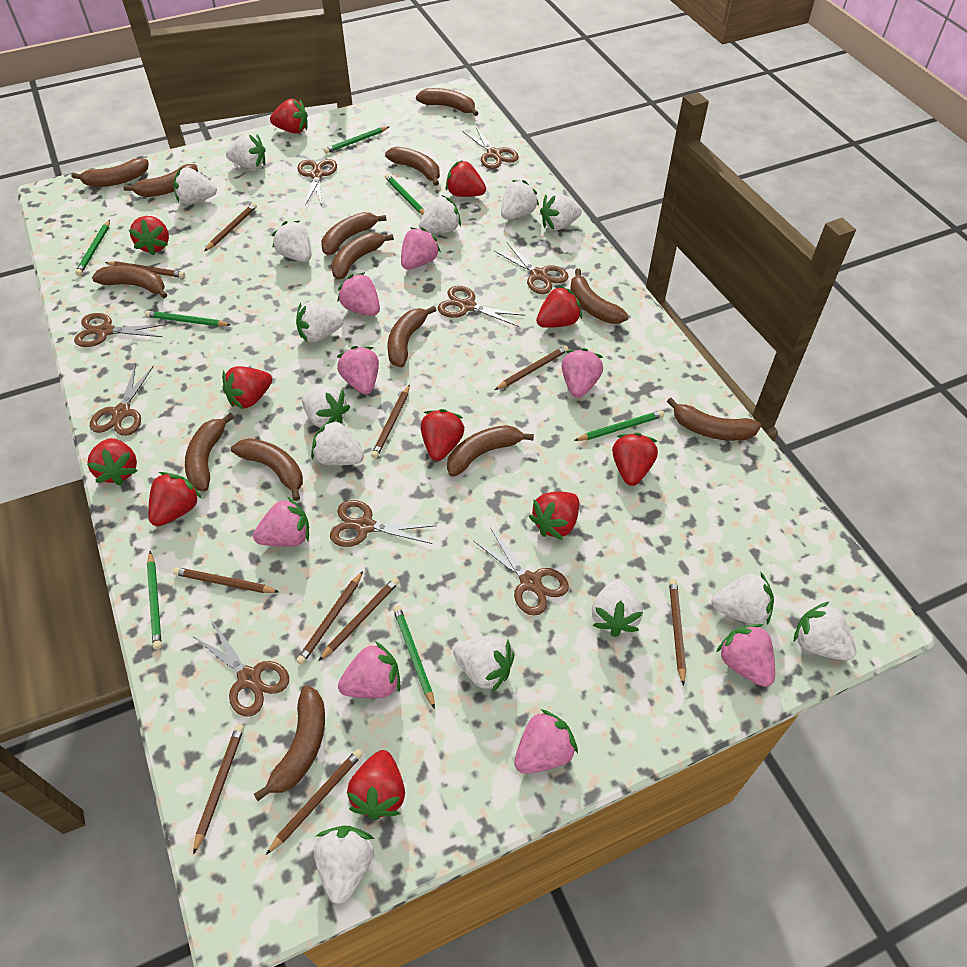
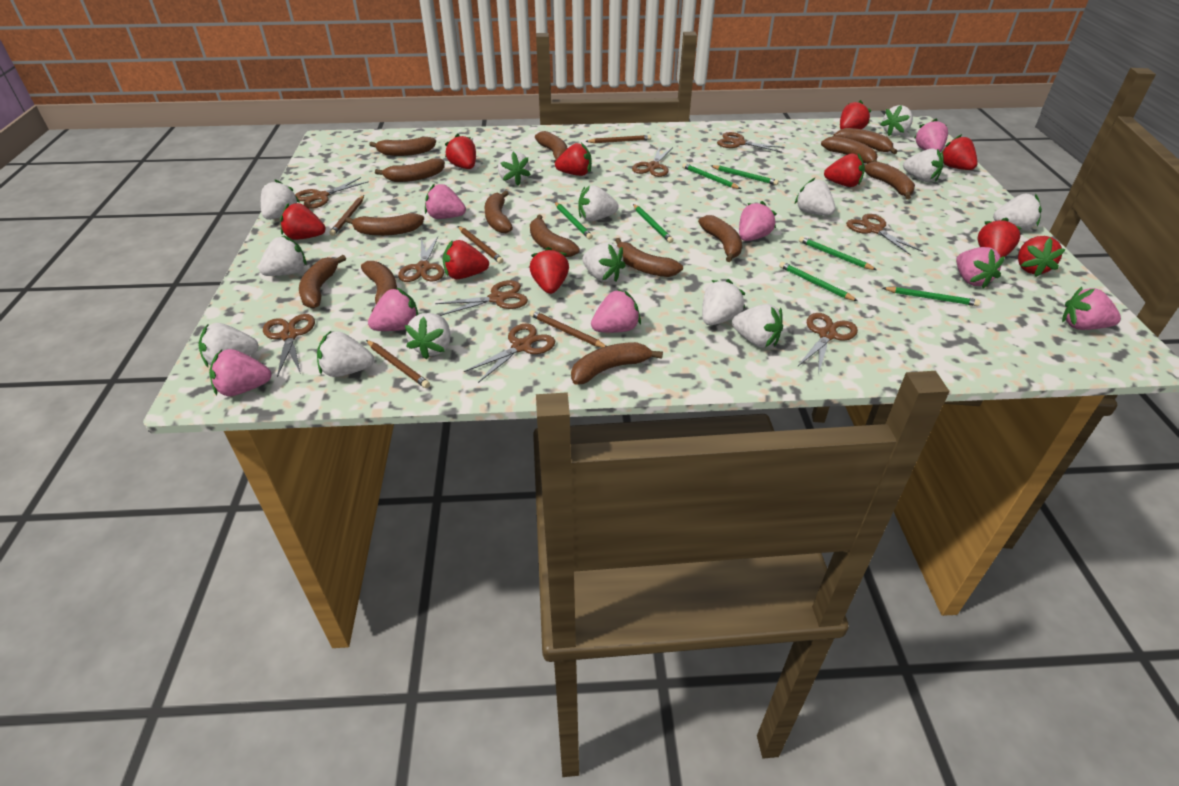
brown pencil: 10 -> 5
red strawberry: 11 -> 10

